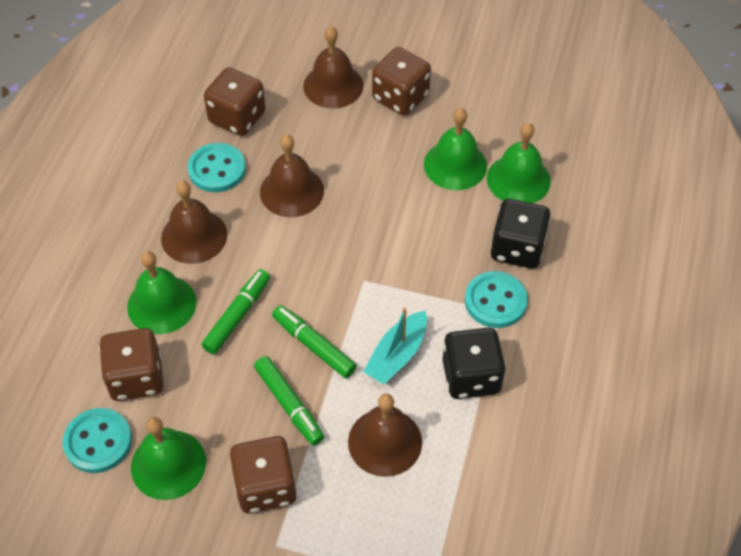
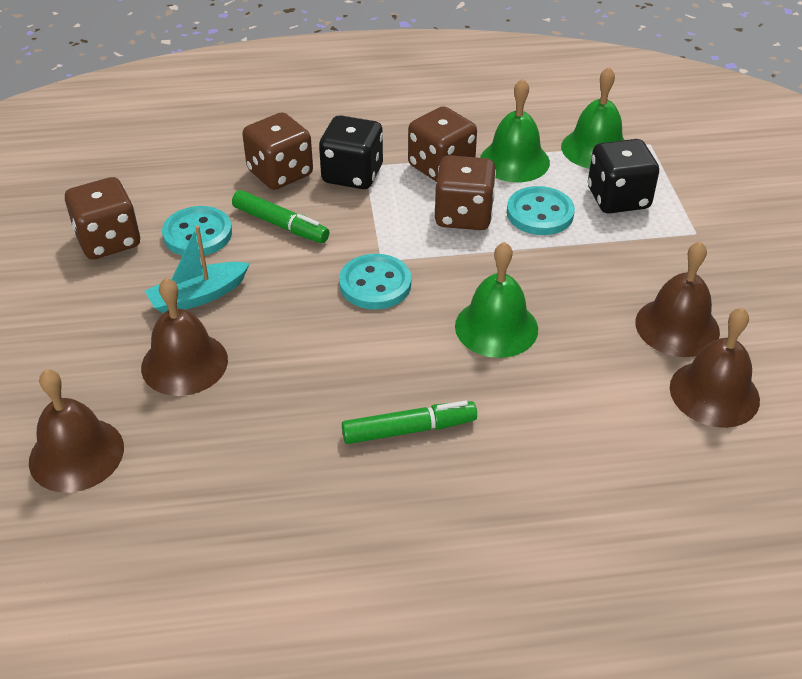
green bell: 4 -> 3
green marker: 3 -> 2

